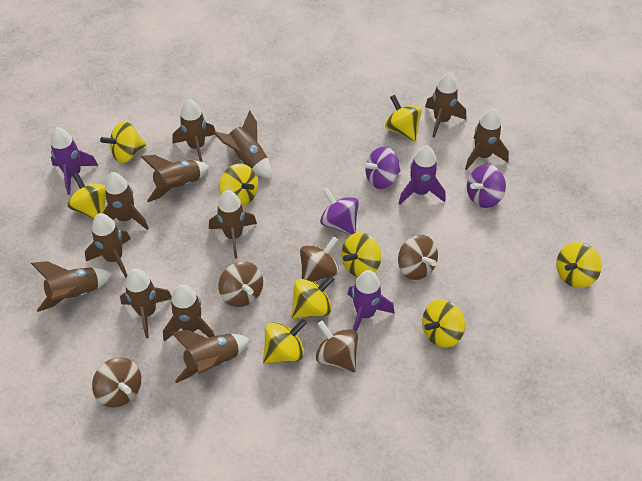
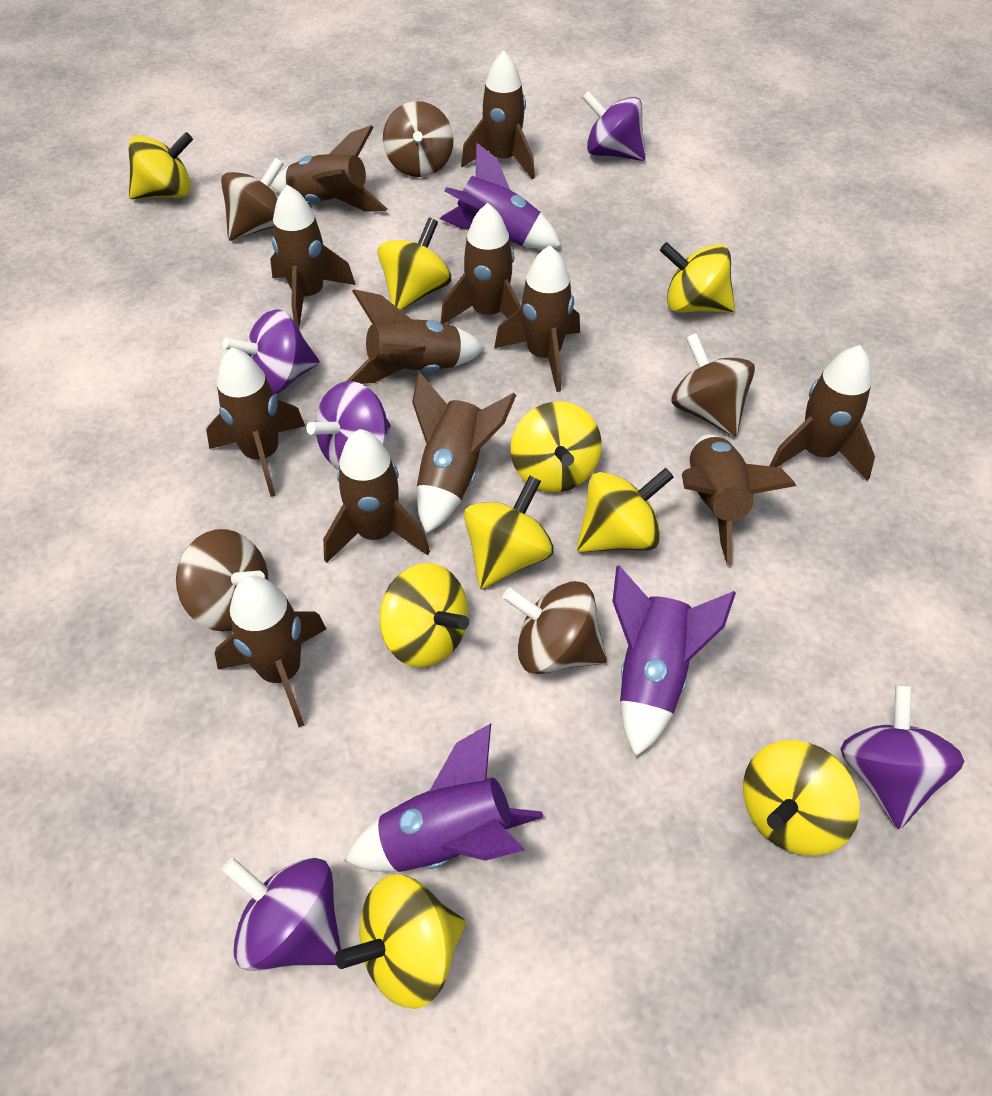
purple spinning top: 3 -> 5

